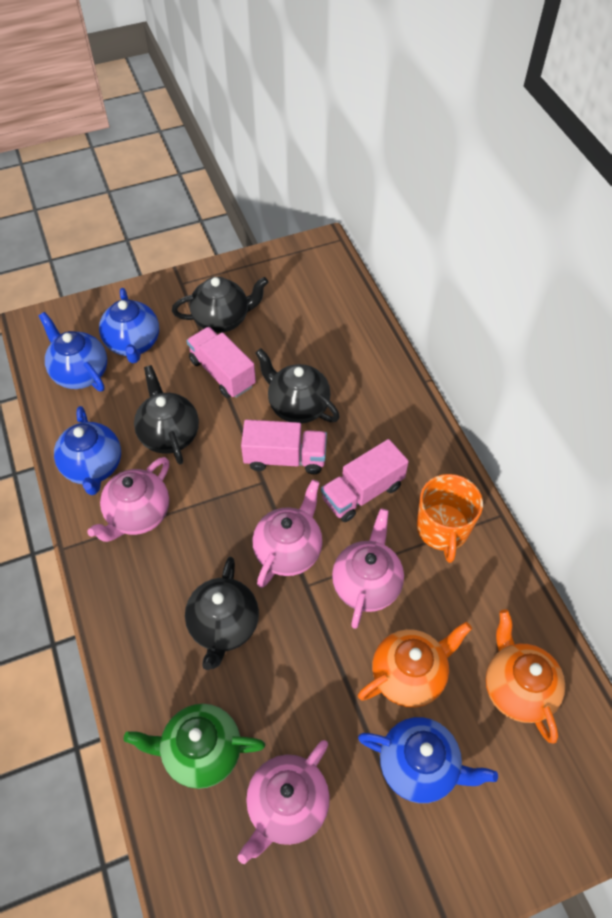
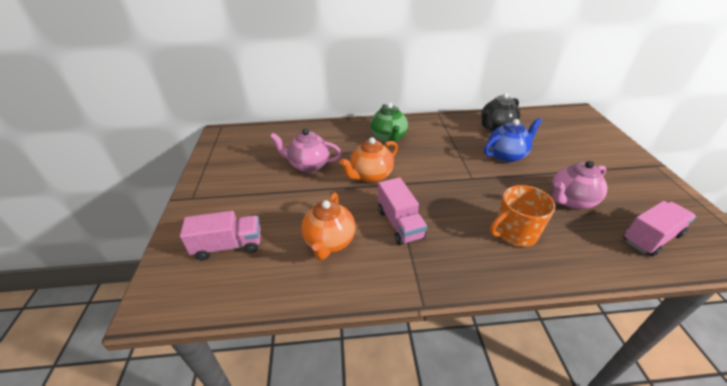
black teapot: 4 -> 1
blue teapot: 4 -> 1
pink teapot: 4 -> 2

